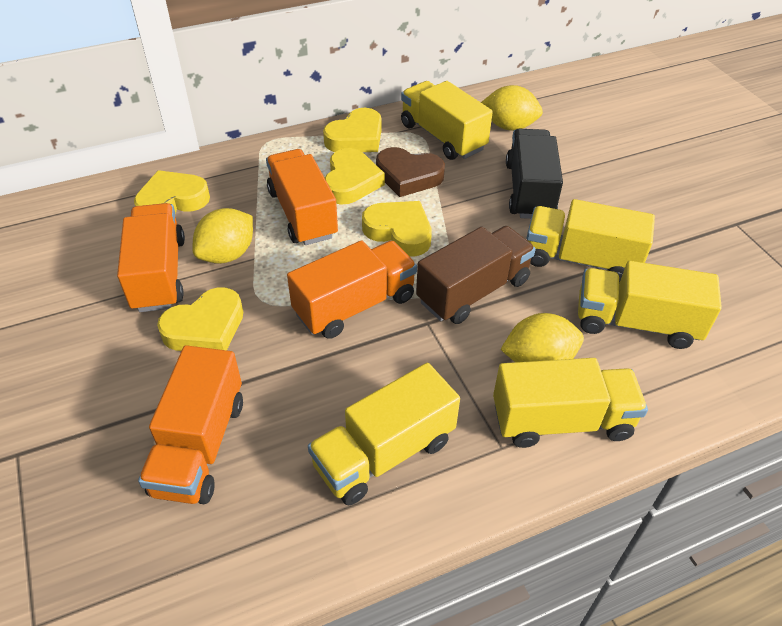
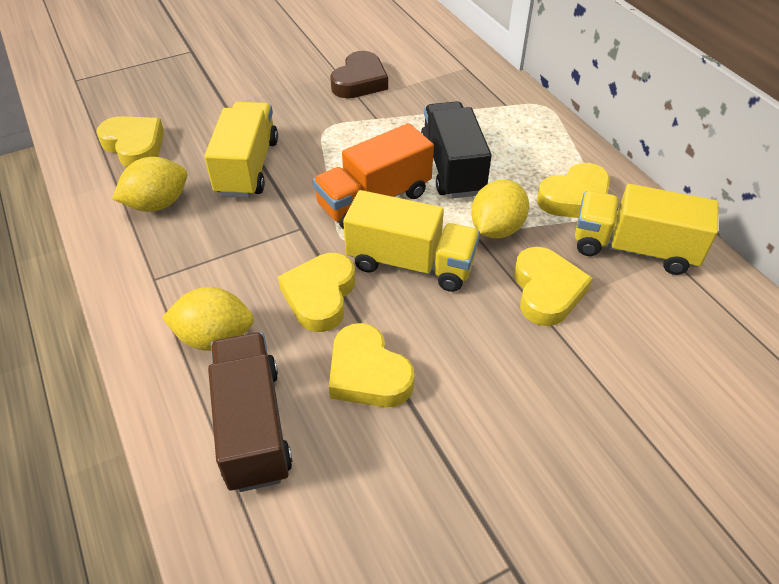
orange truck: 4 -> 1
yellow truck: 5 -> 3

